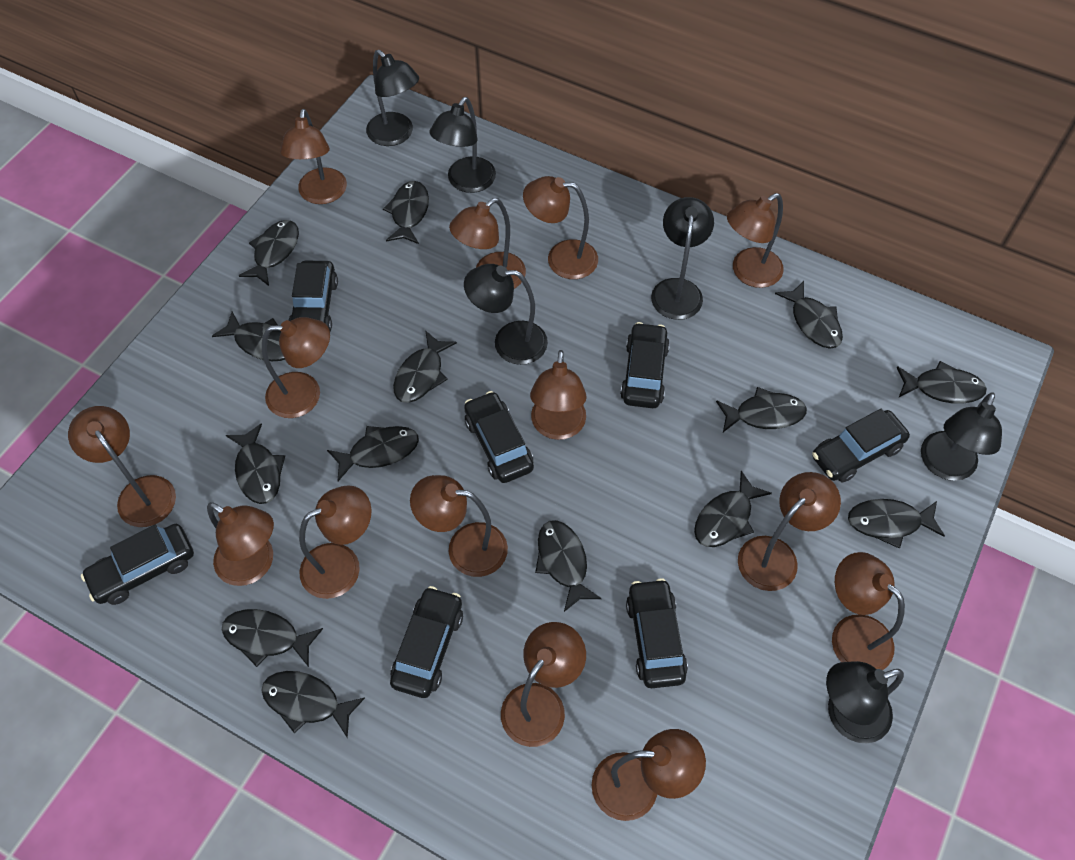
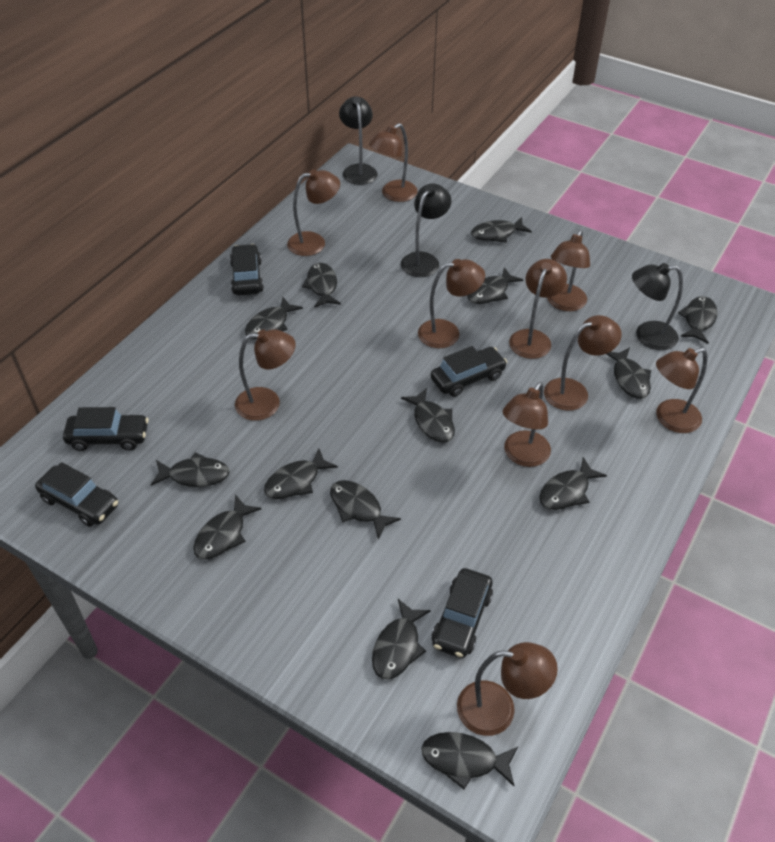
black car: 7 -> 5
black lamp: 6 -> 3
brown lamp: 14 -> 10

